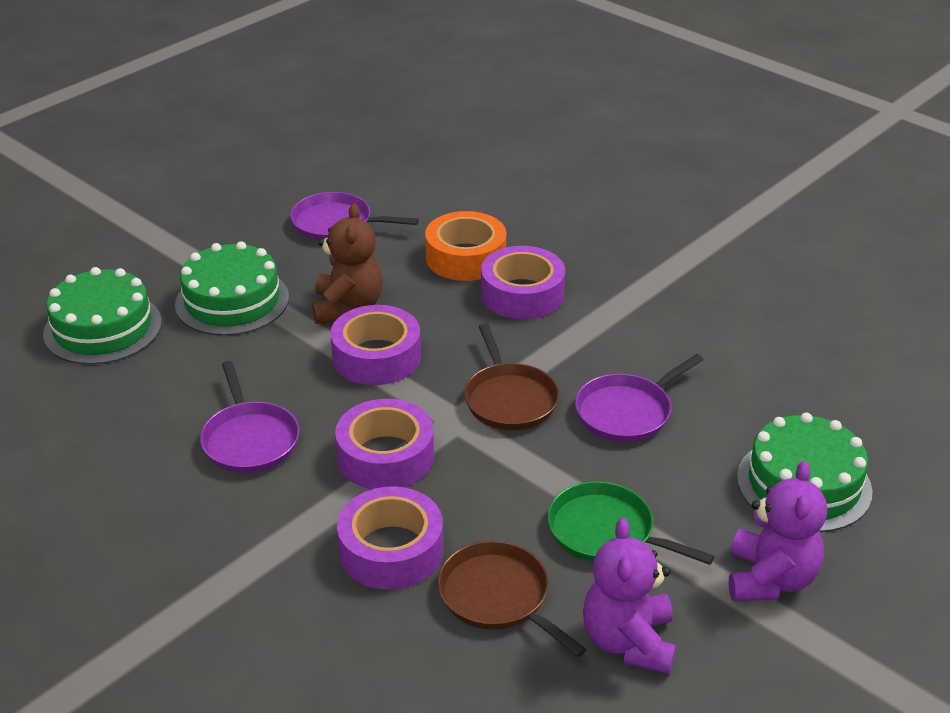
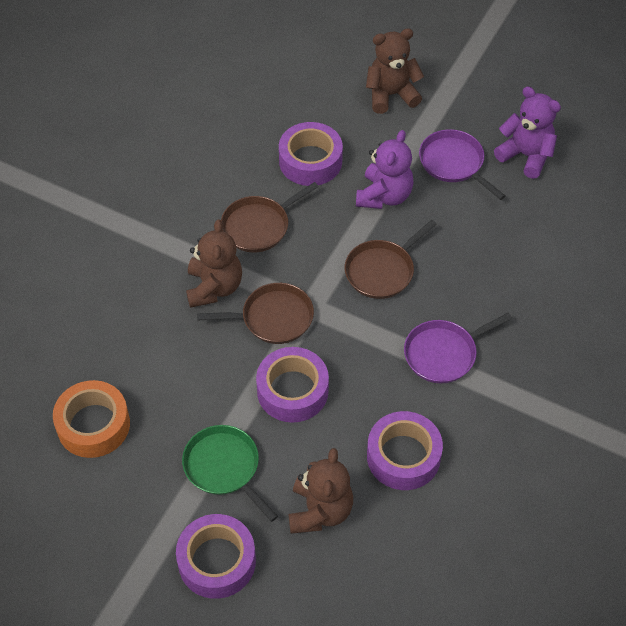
brown pan: 2 -> 3
brown teddy bear: 1 -> 3
green cake: 3 -> 0
purple pan: 3 -> 2

